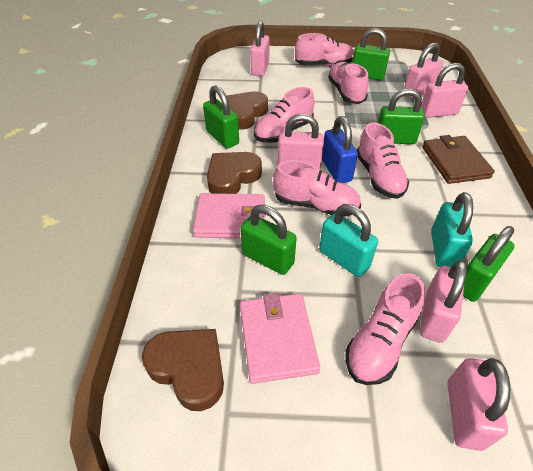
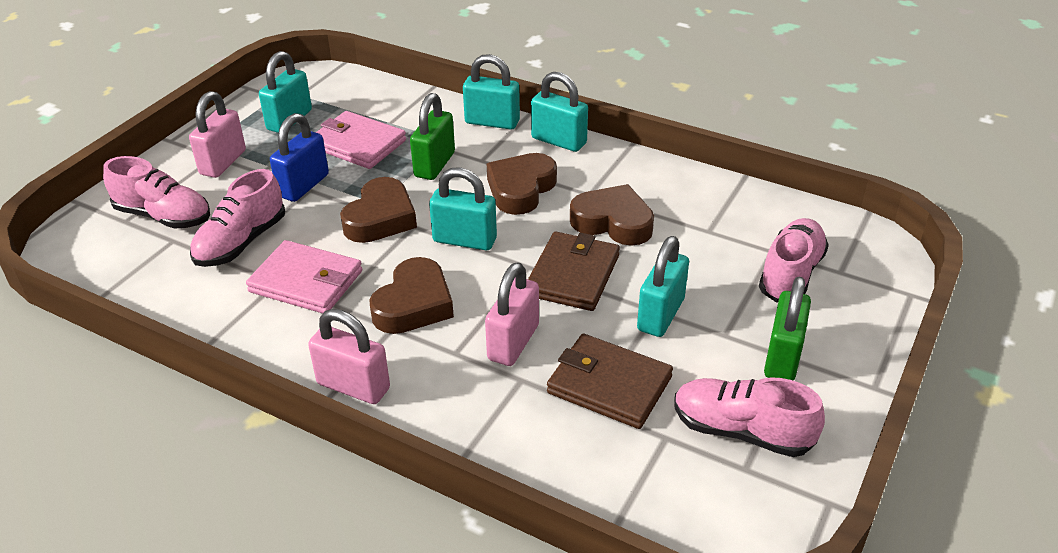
brown heart: 3 -> 4
brown wallet: 1 -> 2
green padlock: 5 -> 2
pink padlock: 6 -> 3
pink shoe: 6 -> 4
turquoise padlock: 2 -> 5

